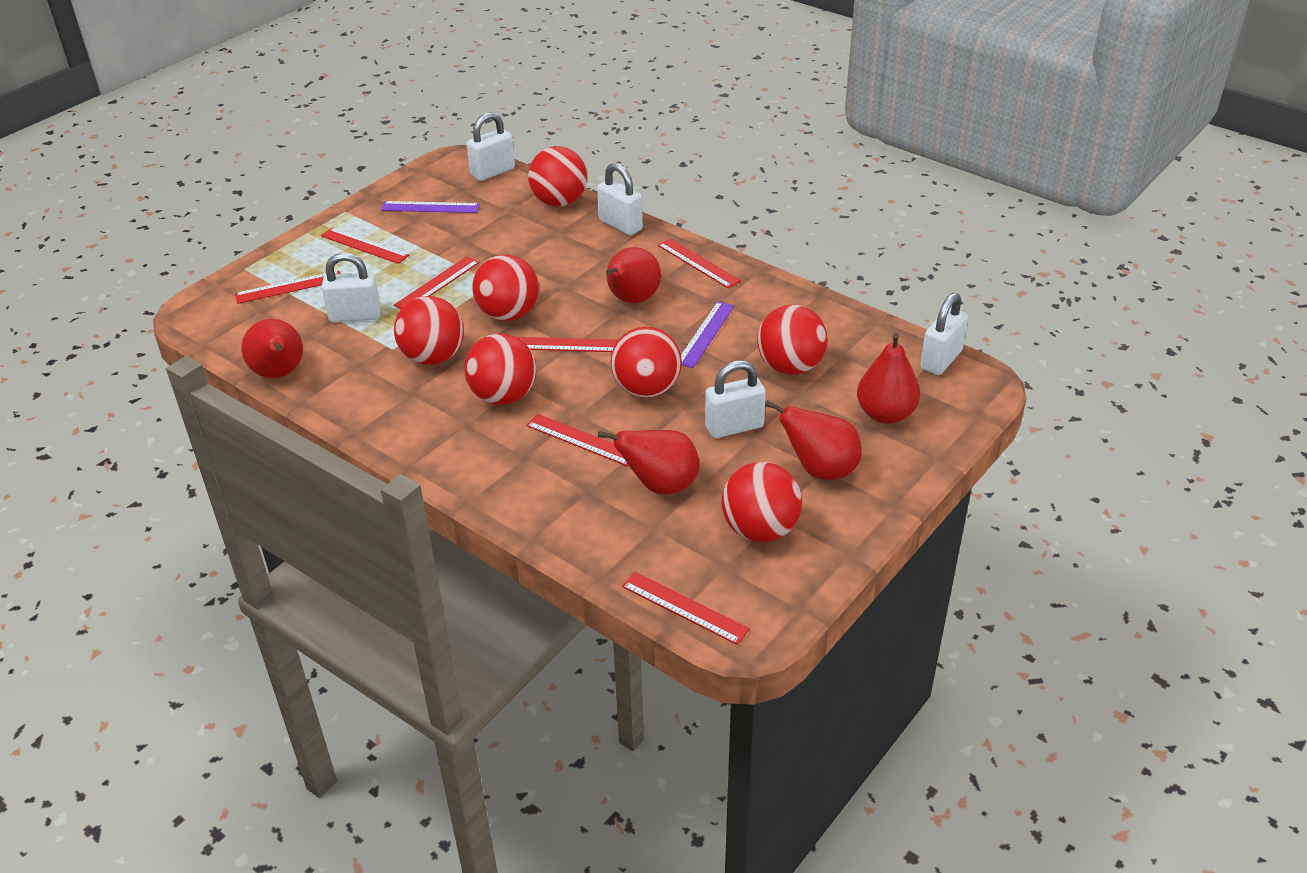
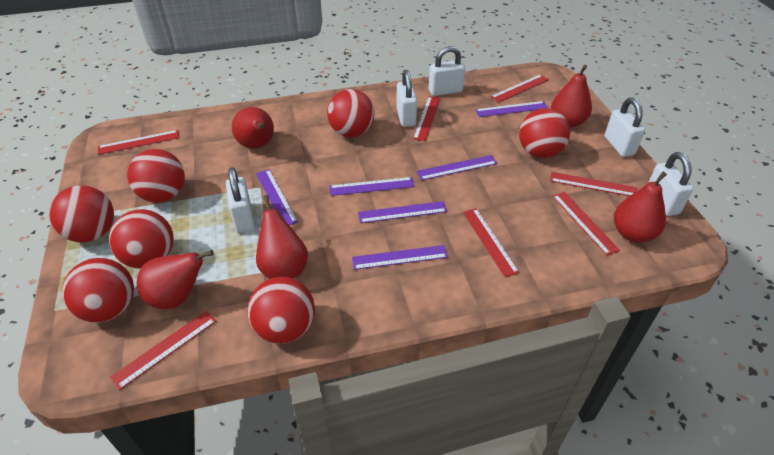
purple ruler: 2 -> 6

